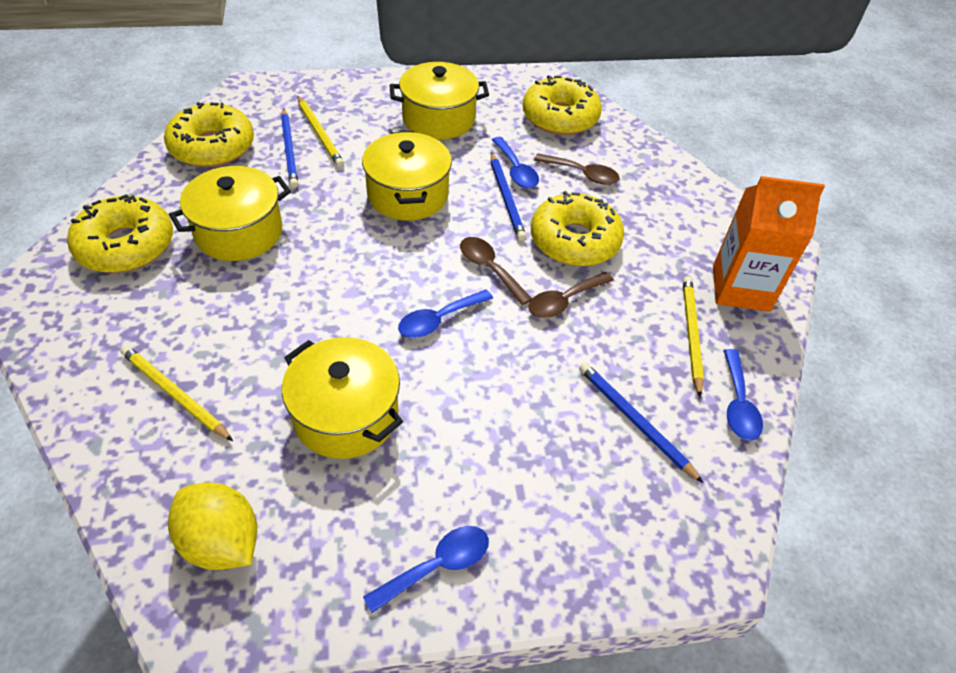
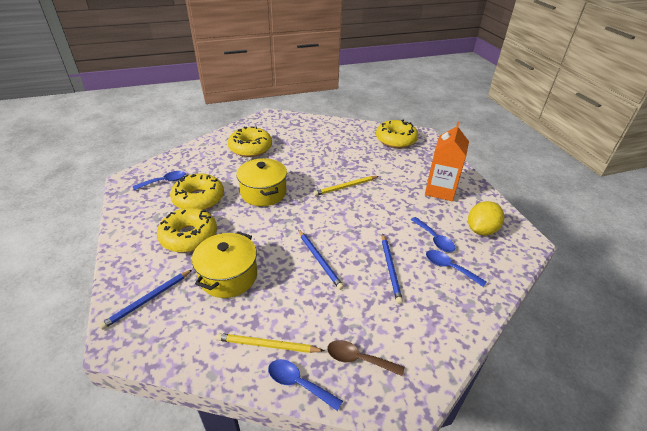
brown spoon: 3 -> 1
yellow pencil: 3 -> 2
yellow pot: 4 -> 2

